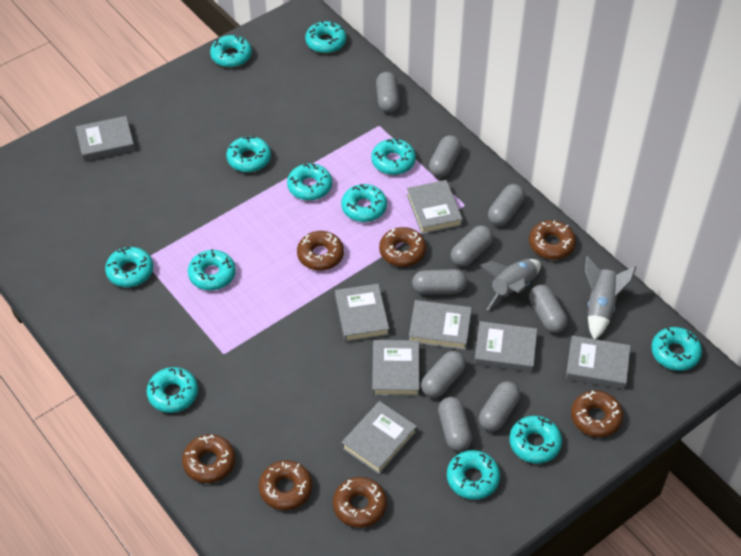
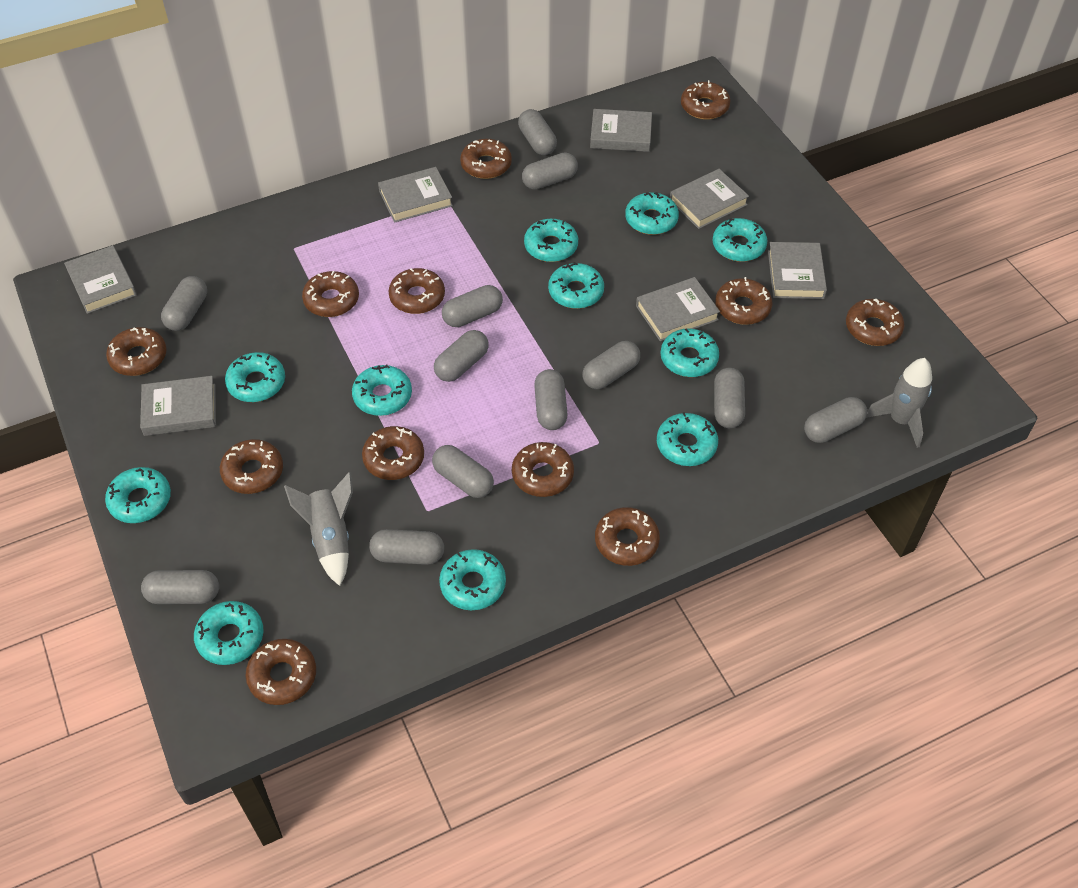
brown donut: 7 -> 12
grey book: 8 -> 7
grey capsule: 9 -> 12
turquoise donut: 12 -> 11

